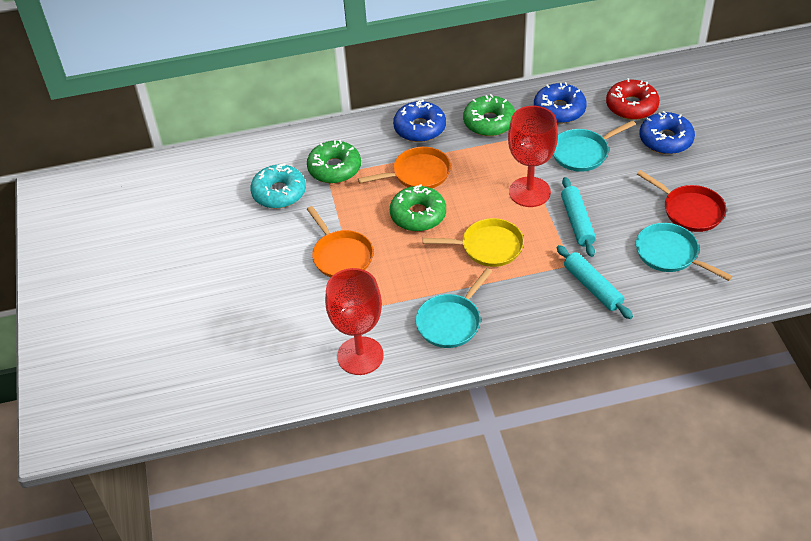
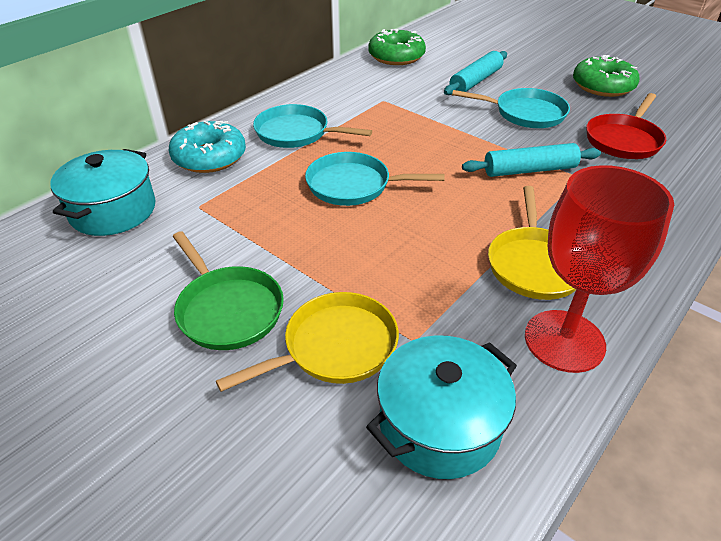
blue donut: 3 -> 0
green donut: 3 -> 2
green pan: 0 -> 1
orange pan: 2 -> 0
red donut: 1 -> 0
red goblet: 2 -> 1
turquoise pot: 0 -> 2
yellow pan: 1 -> 2

